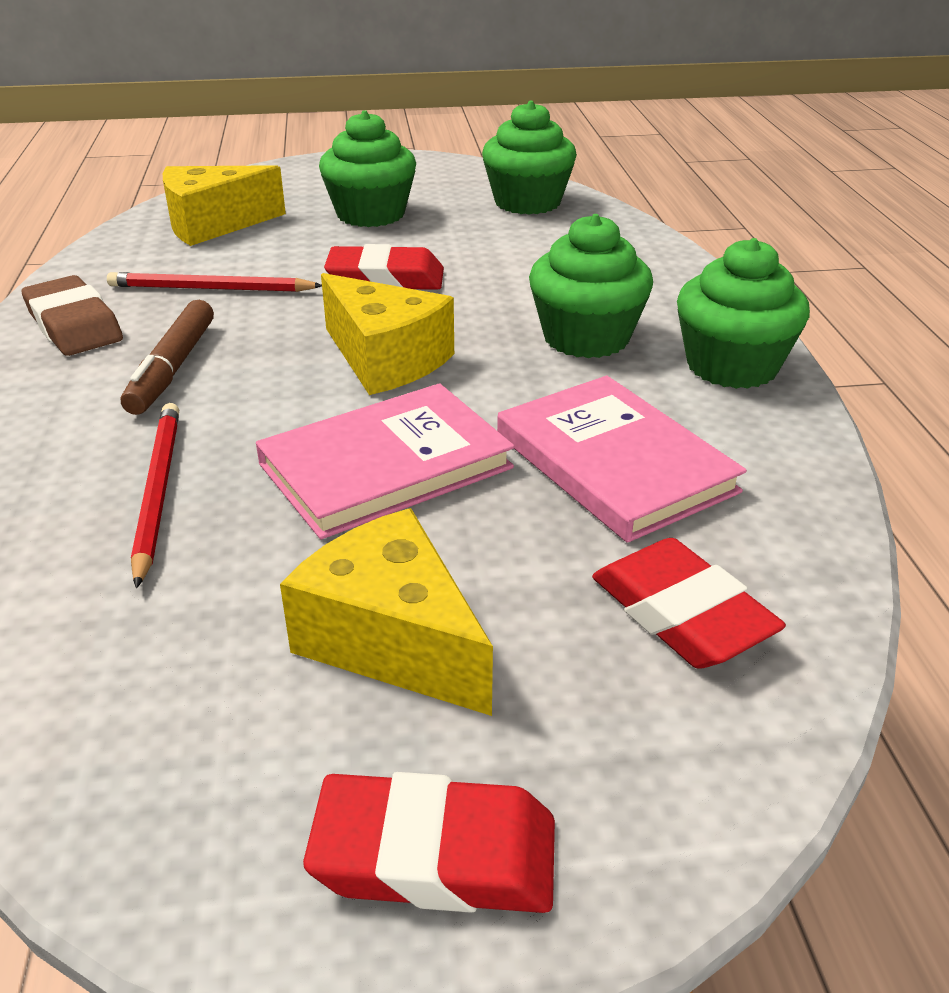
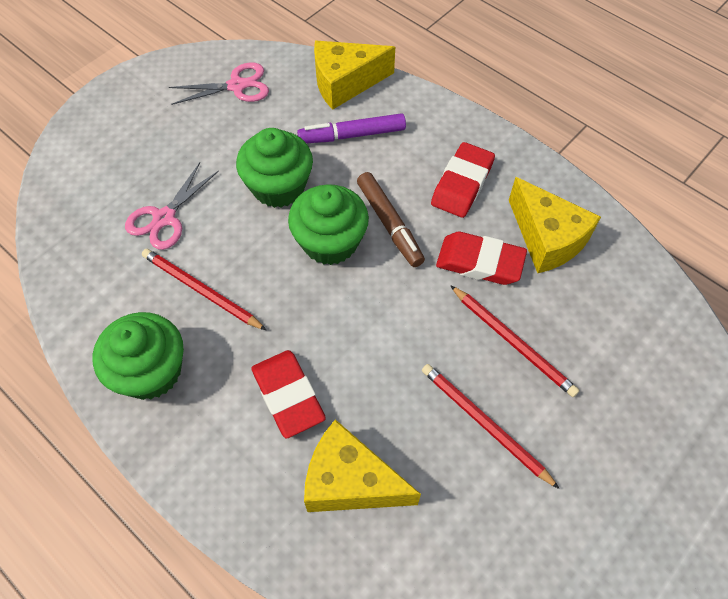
brown eraser: 1 -> 0
green cupcake: 4 -> 3
pink book: 2 -> 0
pink scissors: 0 -> 2
purple marker: 0 -> 1
red pencil: 2 -> 3

